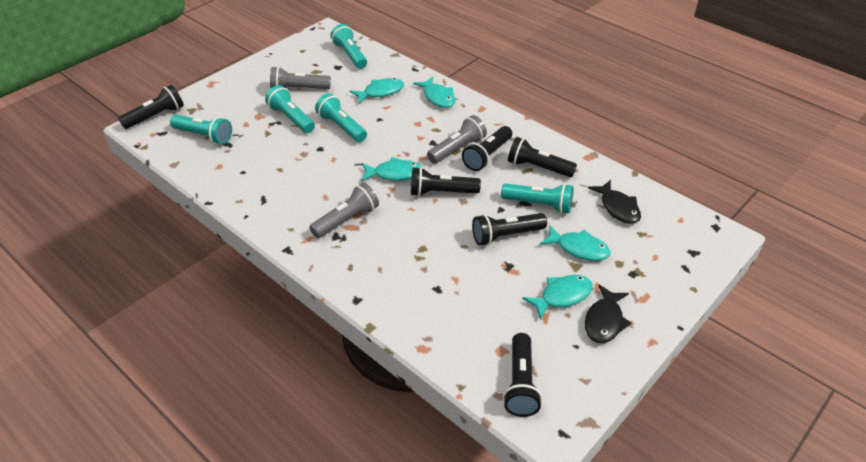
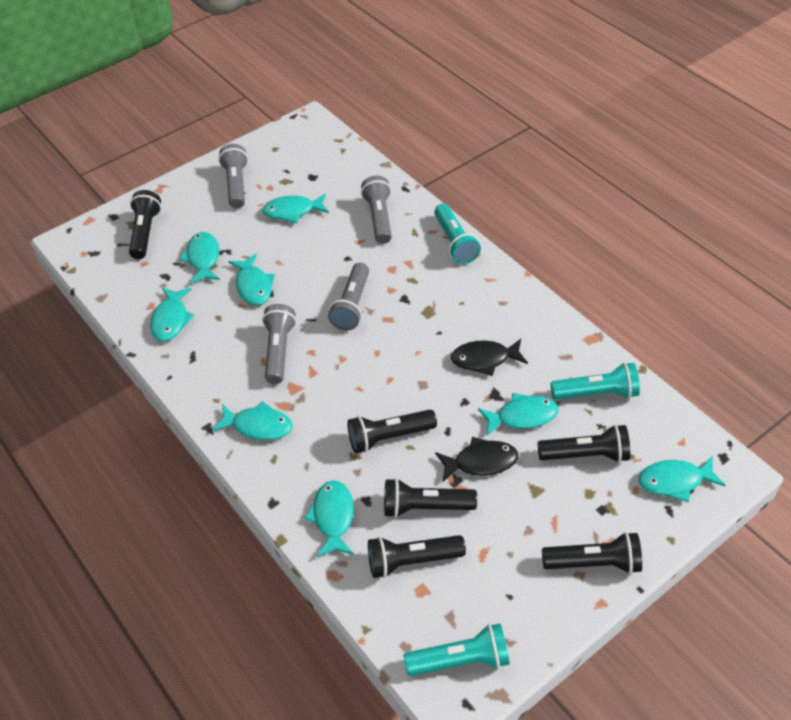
grey flashlight: 3 -> 4
turquoise fish: 5 -> 8
turquoise flashlight: 5 -> 3

